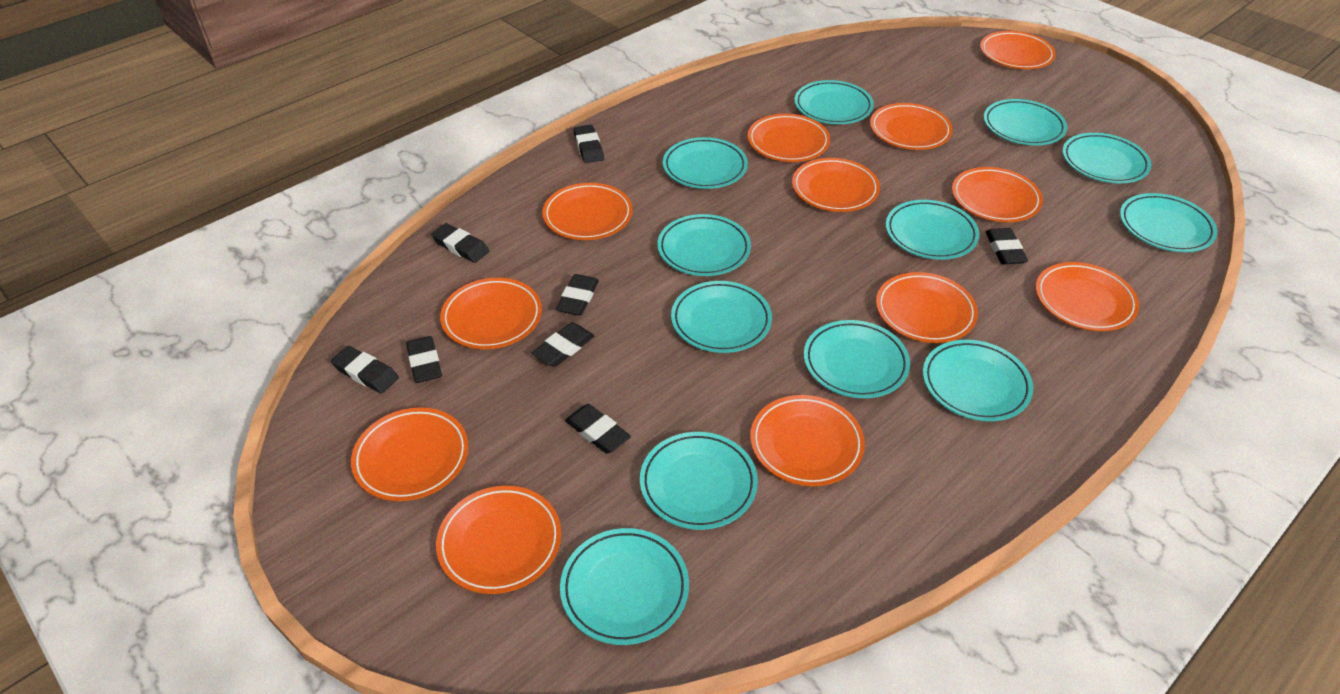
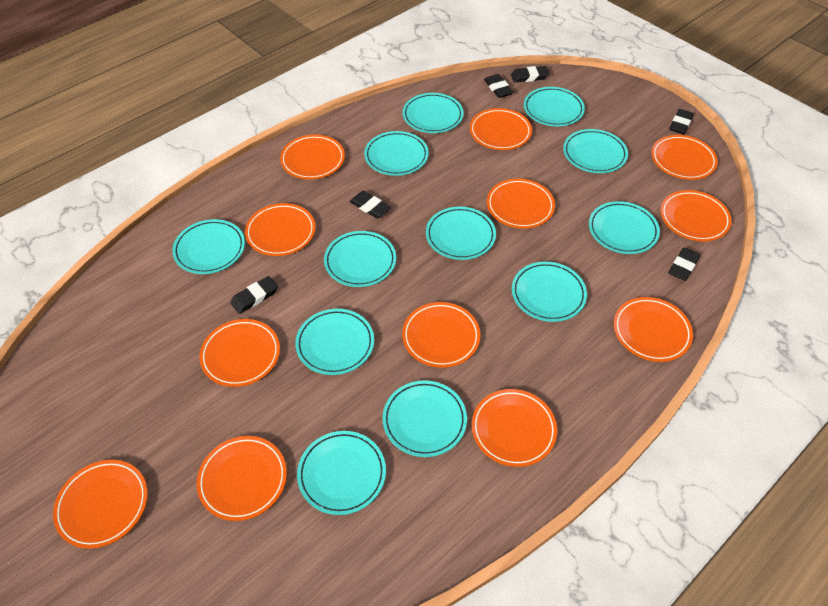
black eraser: 8 -> 6

